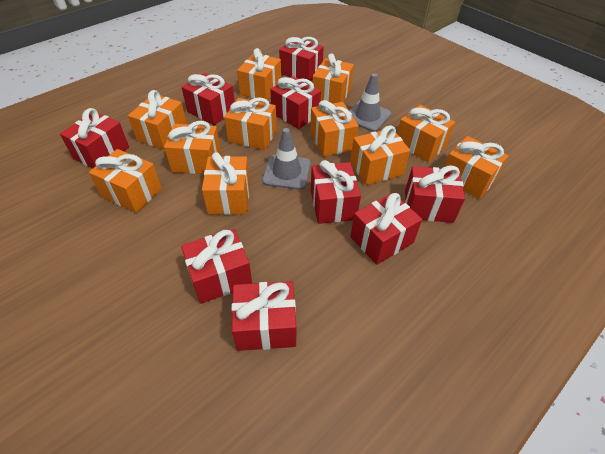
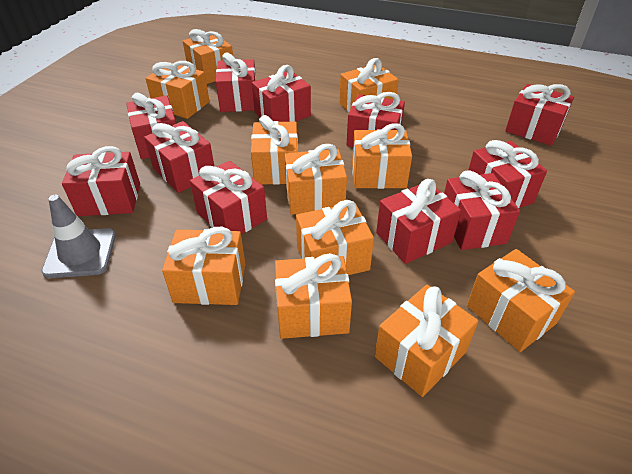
grey traffic cone: 2 -> 1
red gift: 9 -> 11

